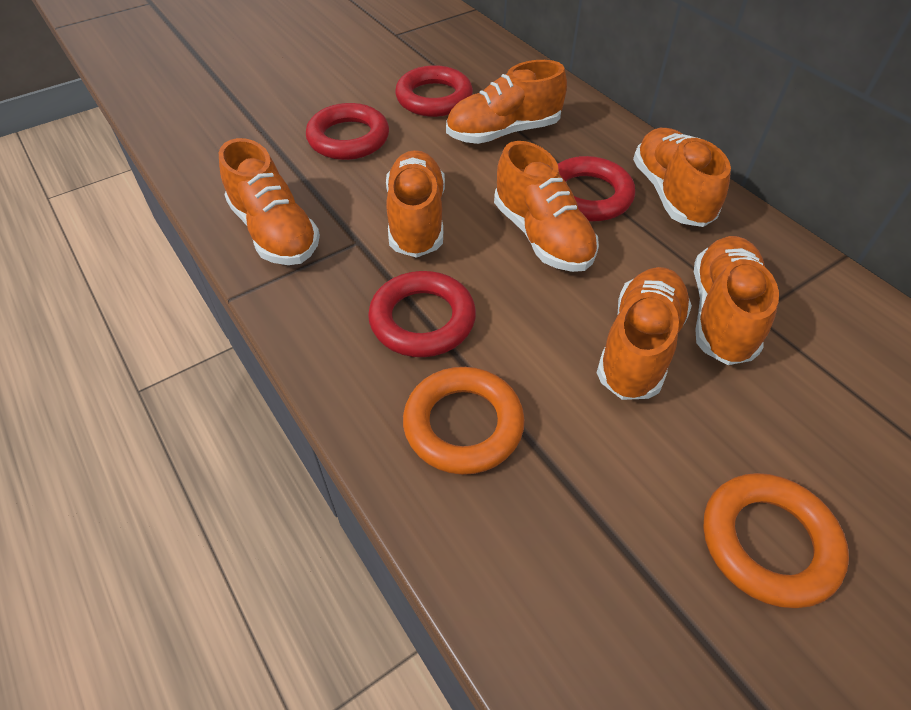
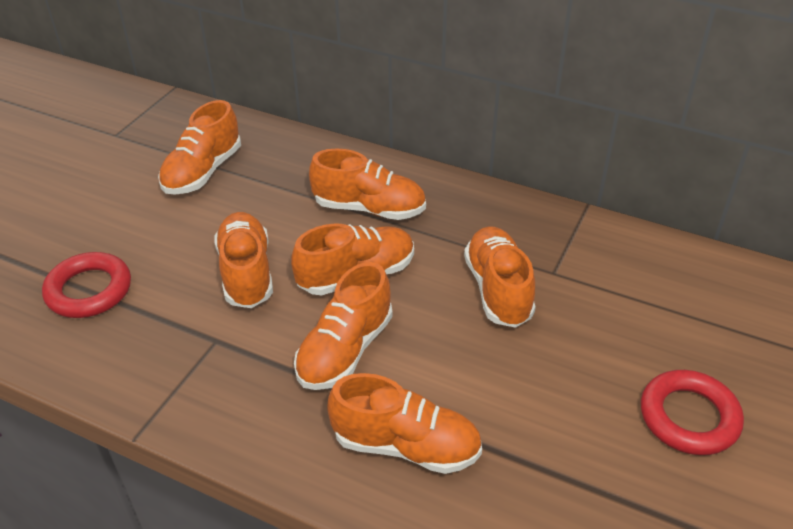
orange ring: 2 -> 0
red ring: 4 -> 2

